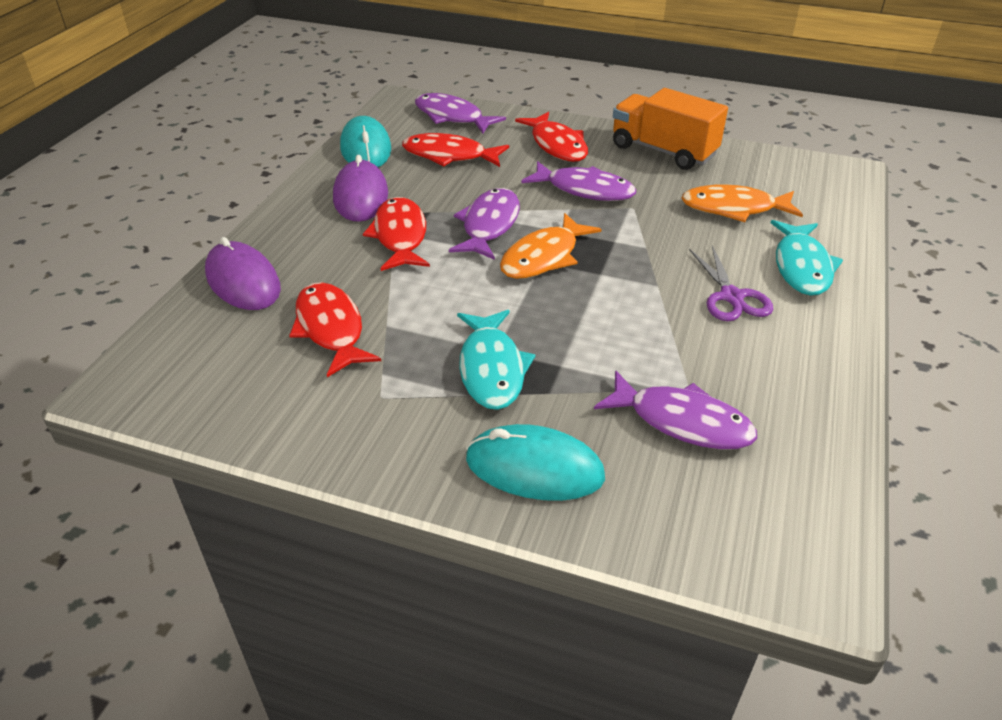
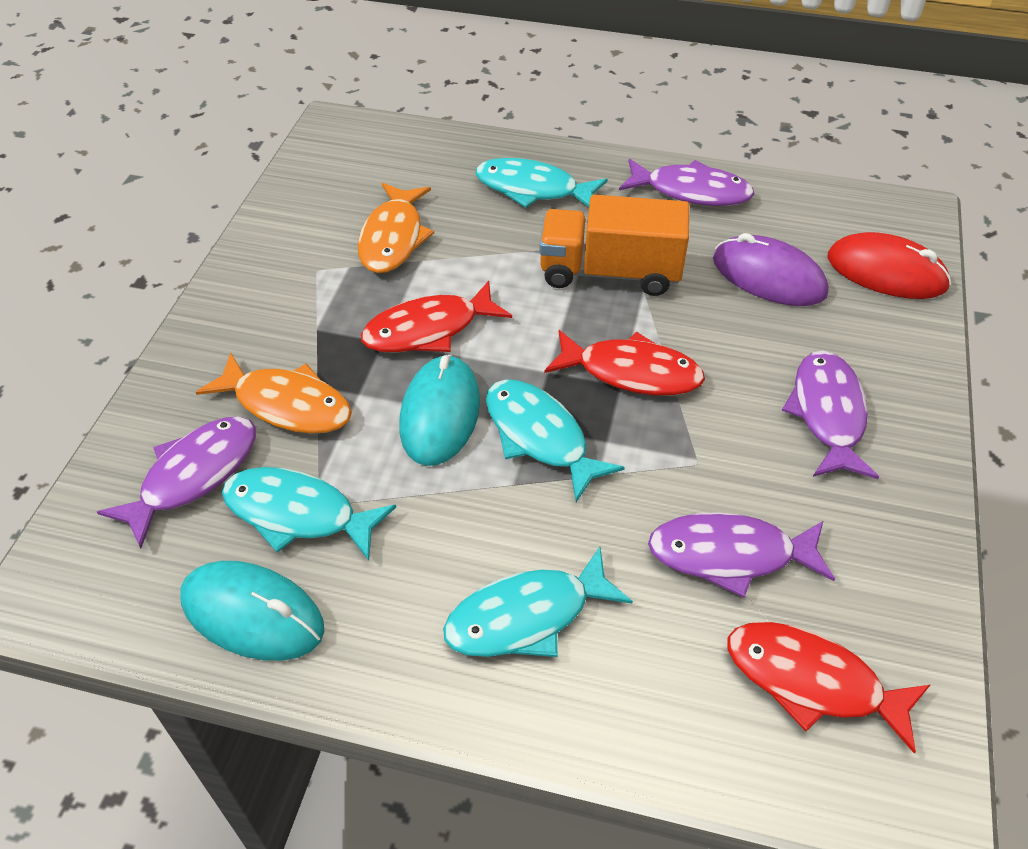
purple mouse: 2 -> 1
purple scissors: 1 -> 0
red fish: 4 -> 3
red mouse: 0 -> 1
turquoise fish: 2 -> 4

